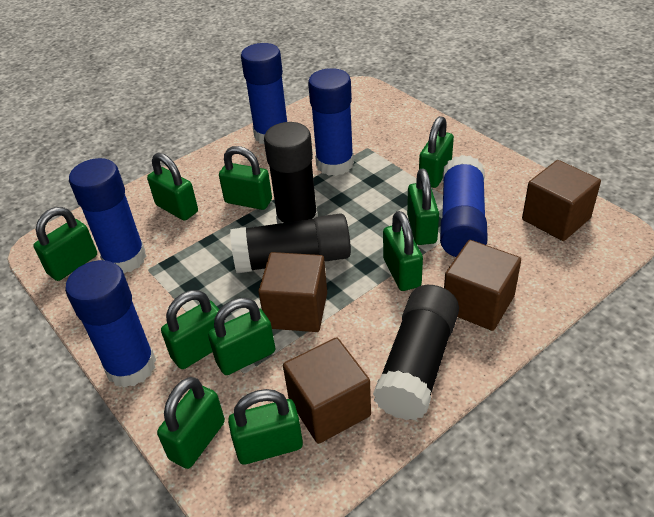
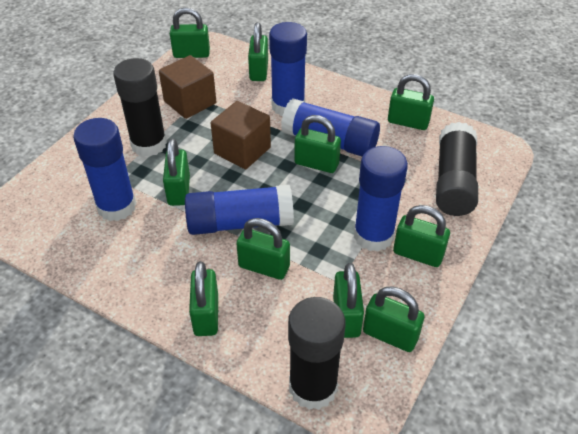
brown cube: 4 -> 2

